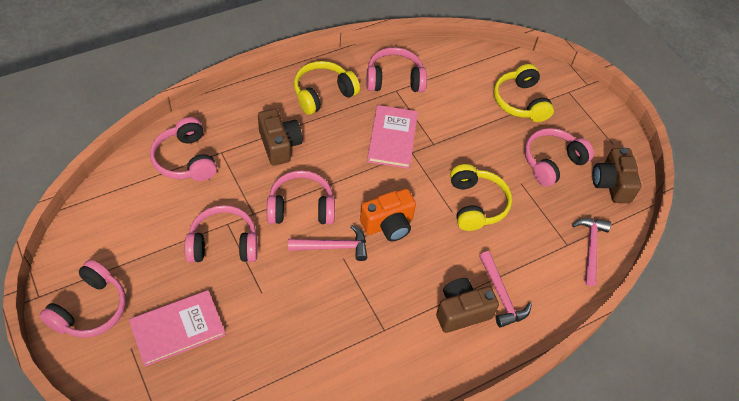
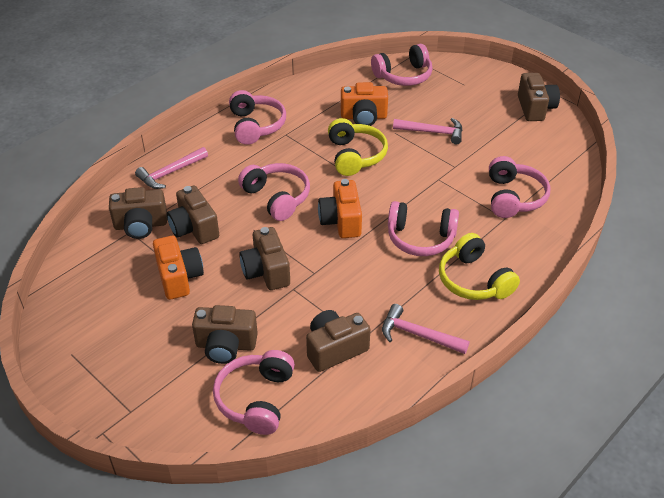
brown camera: 3 -> 6
orange camera: 1 -> 3
pink book: 2 -> 0
yellow headphones: 3 -> 2

